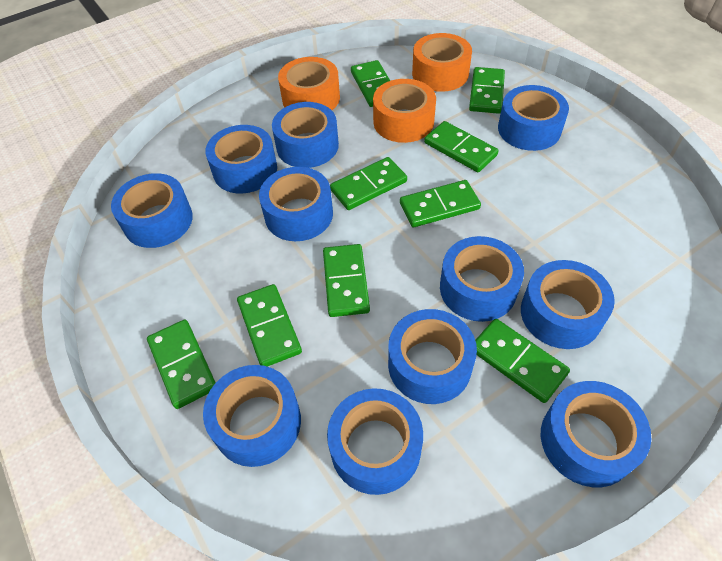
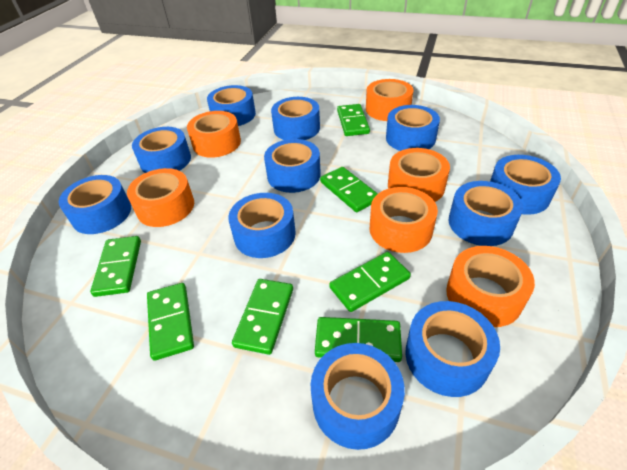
green domino: 9 -> 7
orange tape: 3 -> 6

